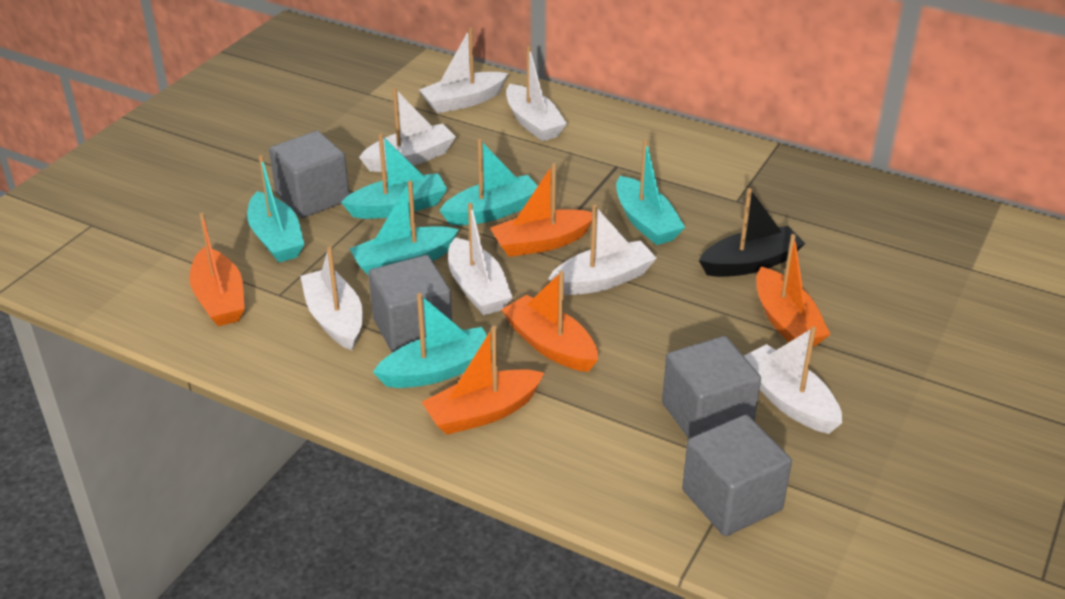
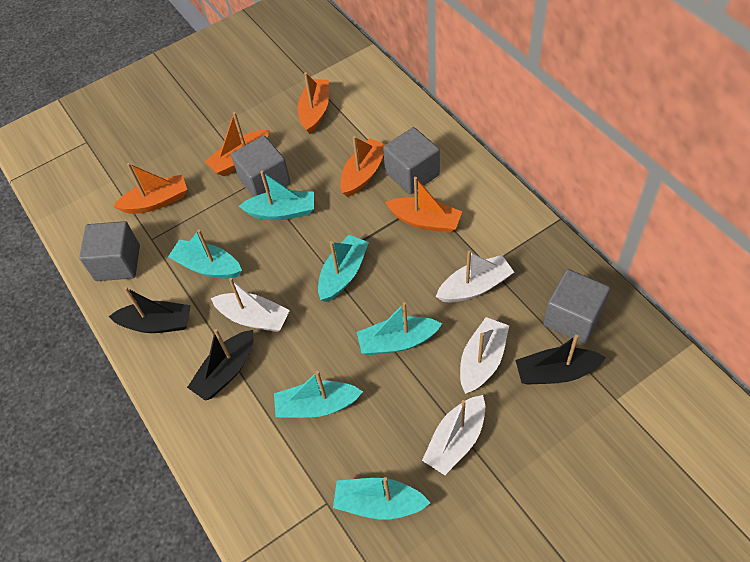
black boat: 1 -> 3
white boat: 7 -> 4

